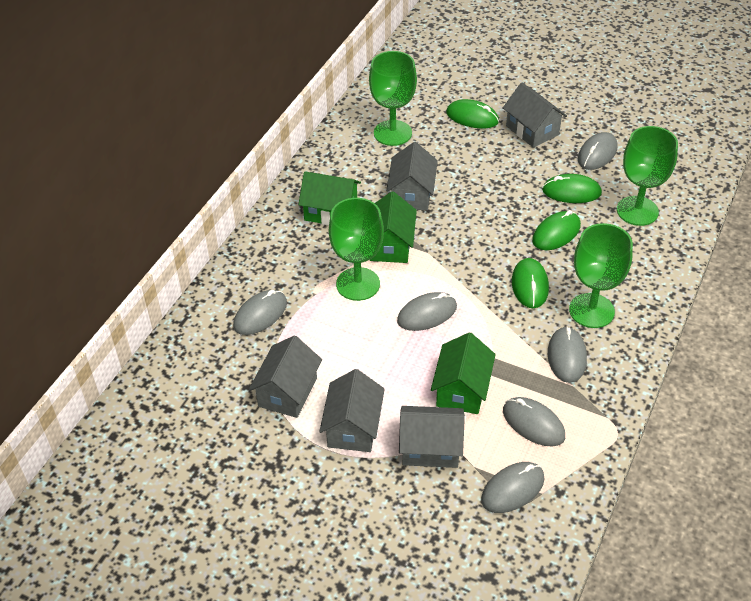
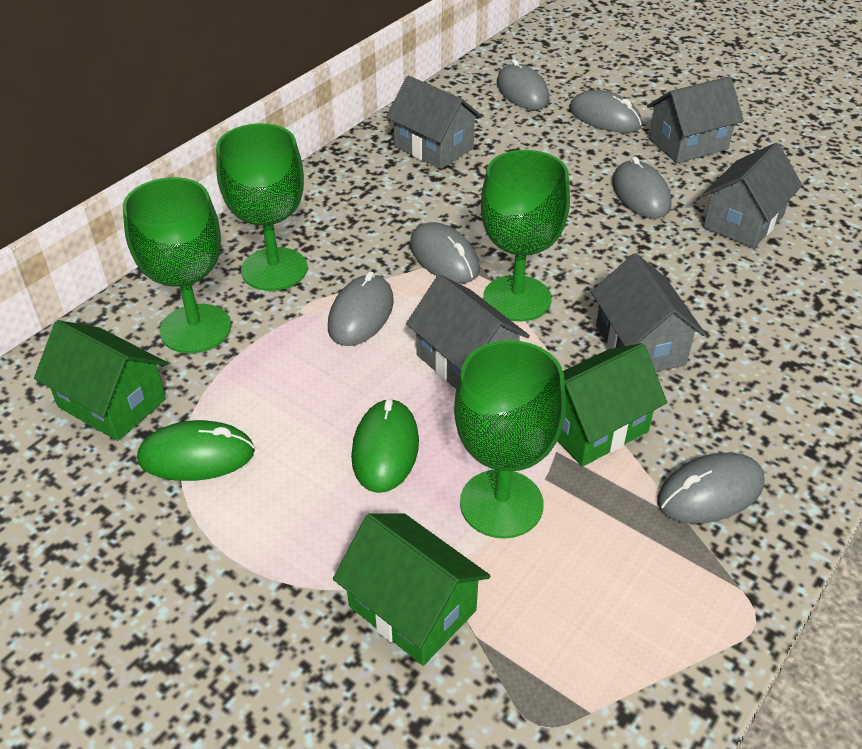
green mouse: 4 -> 2

